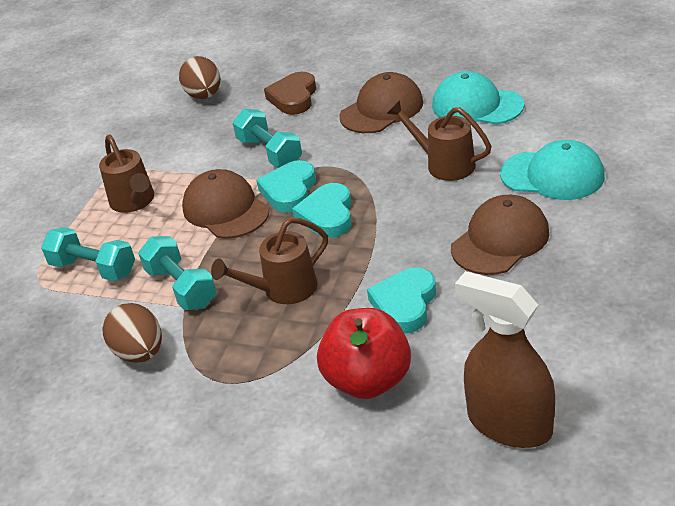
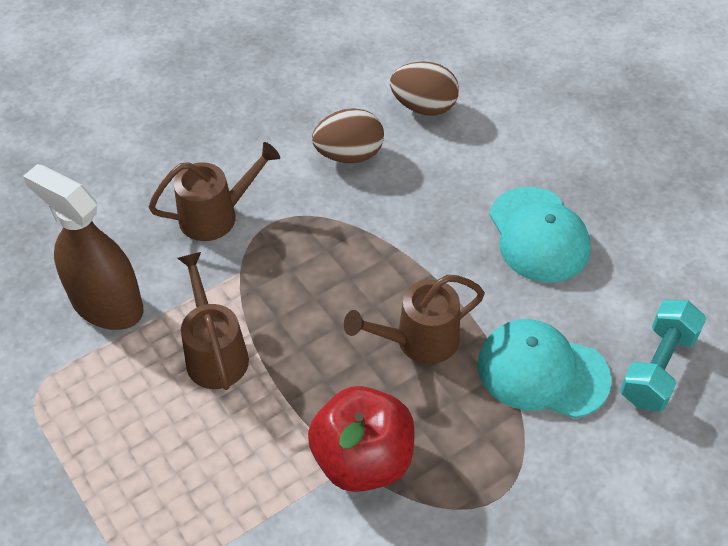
brown cap: 3 -> 0
brown heart: 1 -> 0
turquoise dumbbell: 3 -> 1
turquoise heart: 3 -> 0

